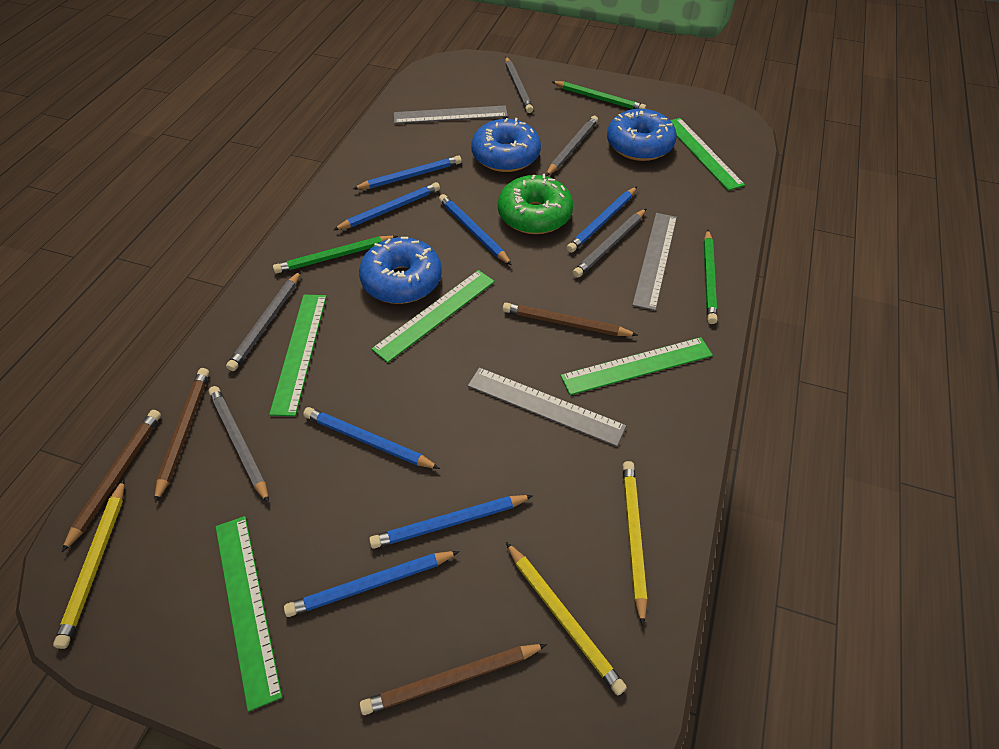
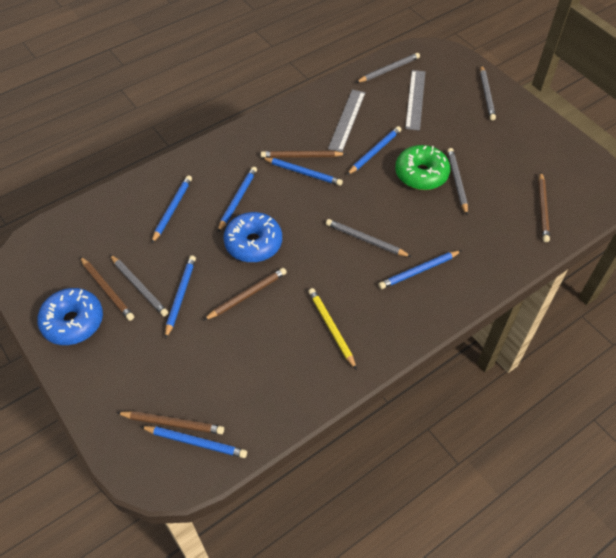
blue donut: 3 -> 2
brown pencil: 4 -> 5
green pencil: 3 -> 0
green ruler: 5 -> 0
grey ruler: 3 -> 2
yellow pencil: 3 -> 1

